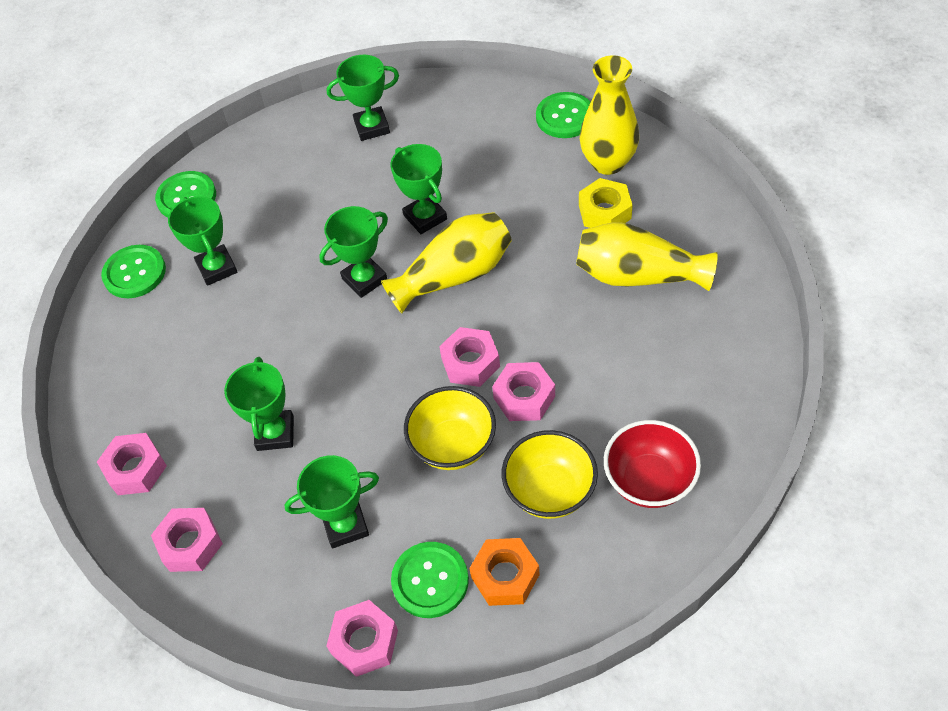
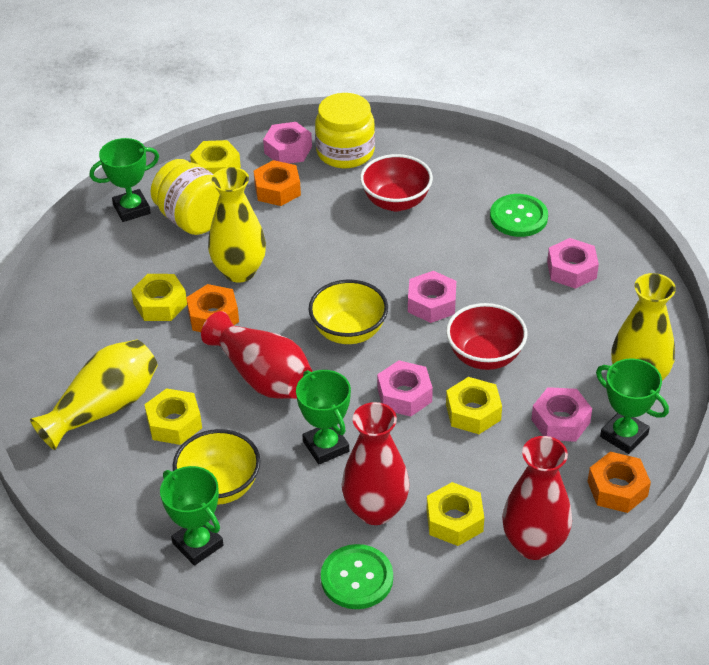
green button: 4 -> 2
green trophy: 6 -> 4
orange nut: 1 -> 3
red bowl: 1 -> 2
red vase: 0 -> 3
yellow jar: 0 -> 2
yellow nut: 1 -> 5

